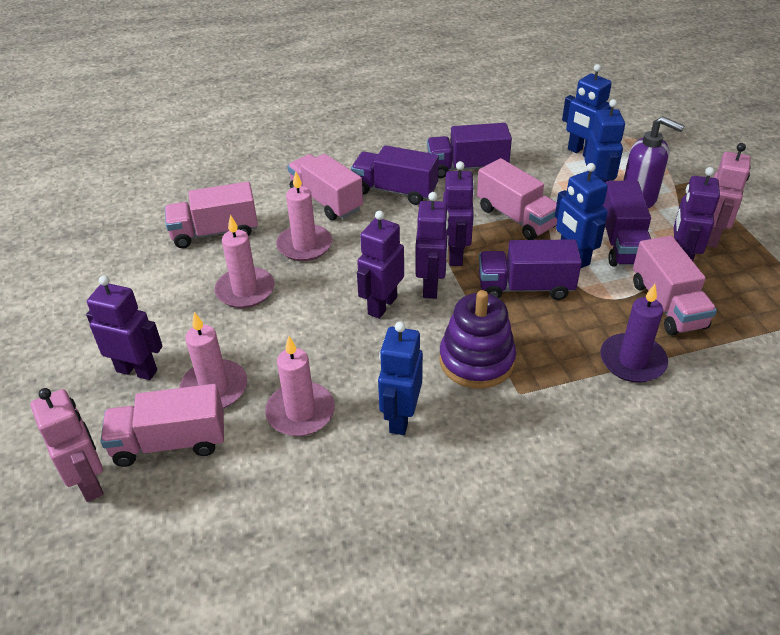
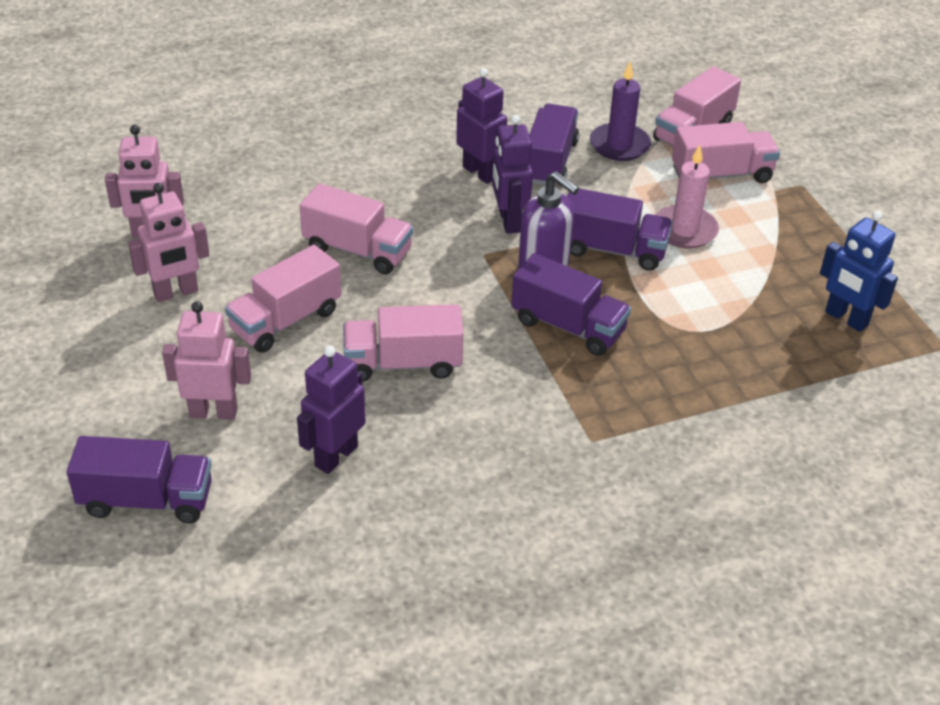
blue robot: 4 -> 1
pink candle: 4 -> 1
pink robot: 2 -> 3
purple robot: 5 -> 3
purple stacking toy: 1 -> 0

